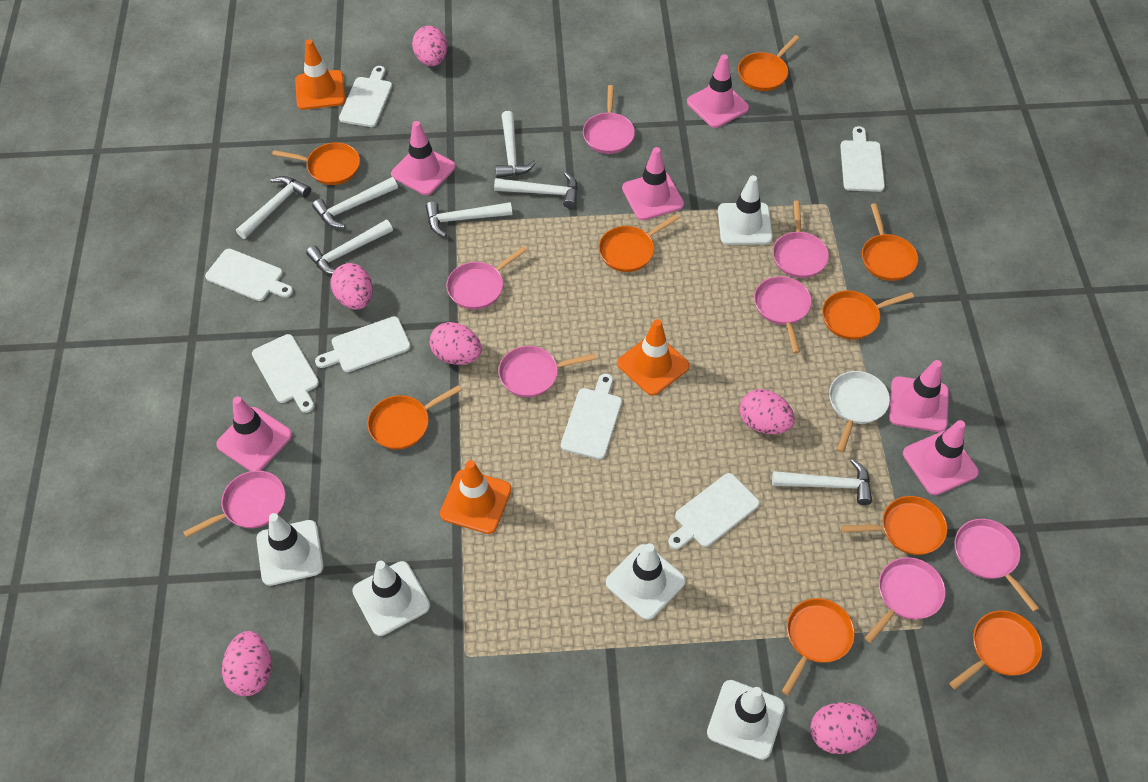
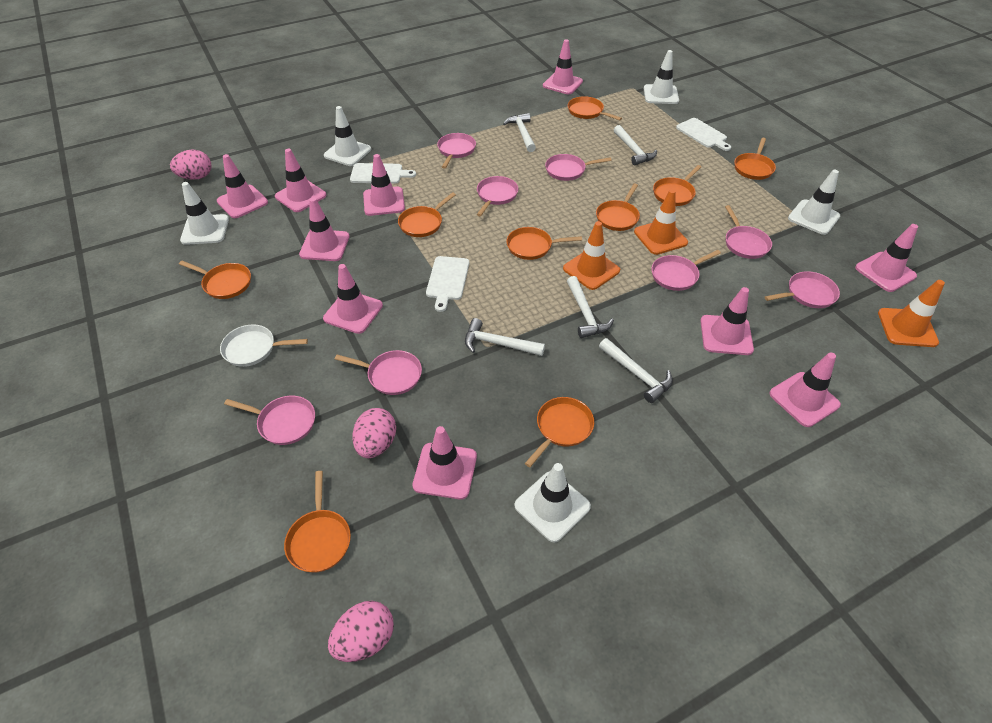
pink egg: 6 -> 3
pink traffic cone: 6 -> 10
white cutting board: 7 -> 3
white hammer: 7 -> 5

